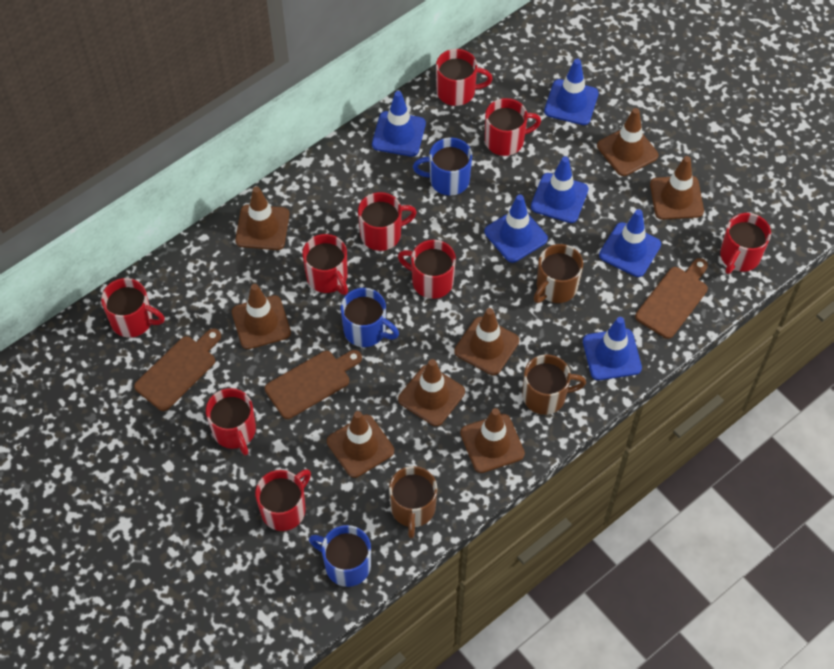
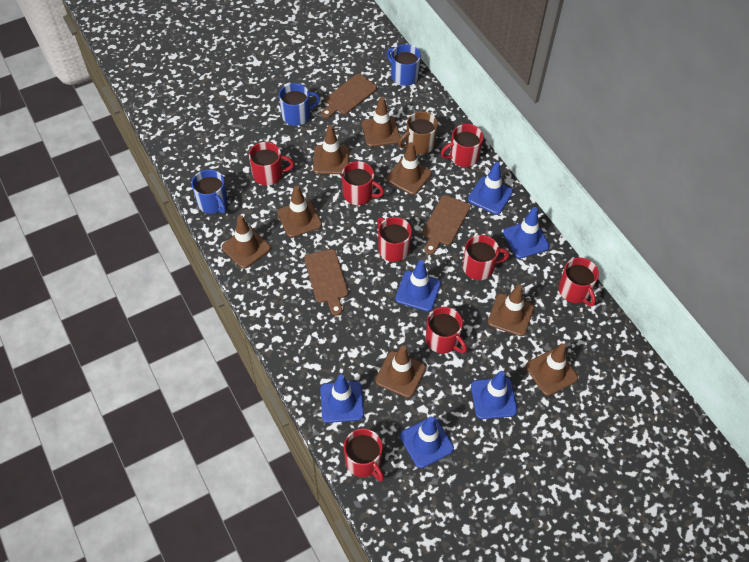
brown mug: 3 -> 1
red mug: 9 -> 8

